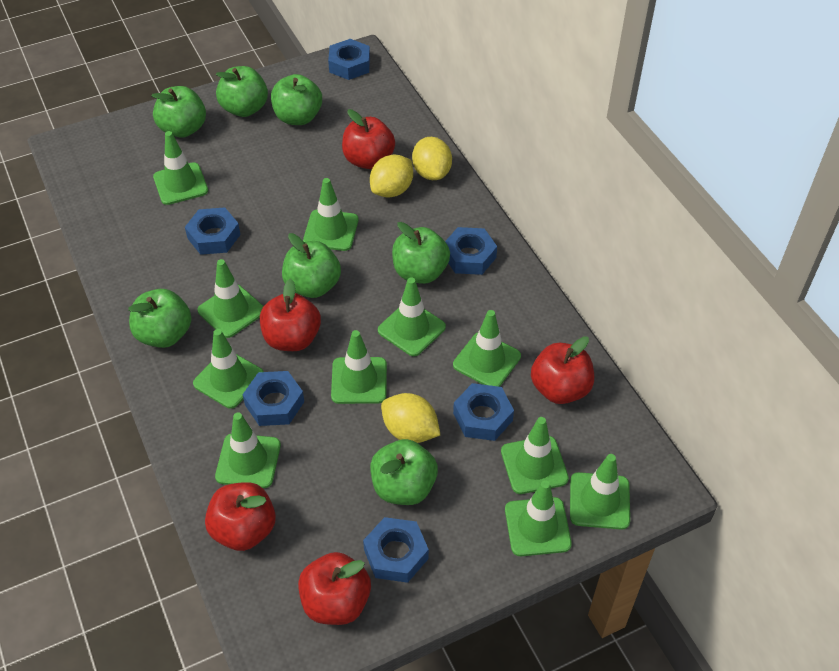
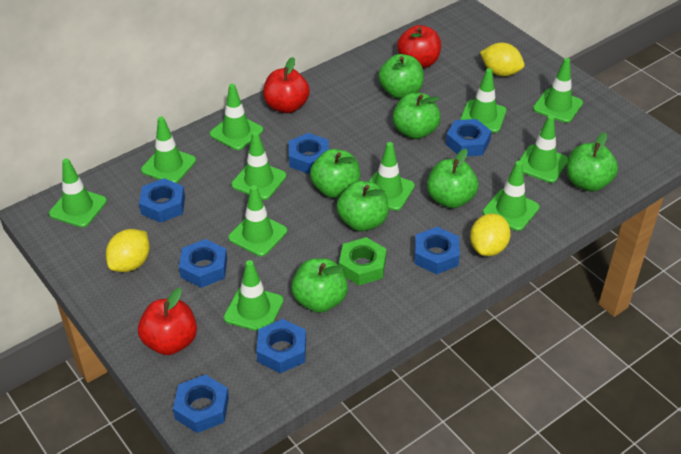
blue nut: 6 -> 7
green nut: 0 -> 1
red apple: 5 -> 3

